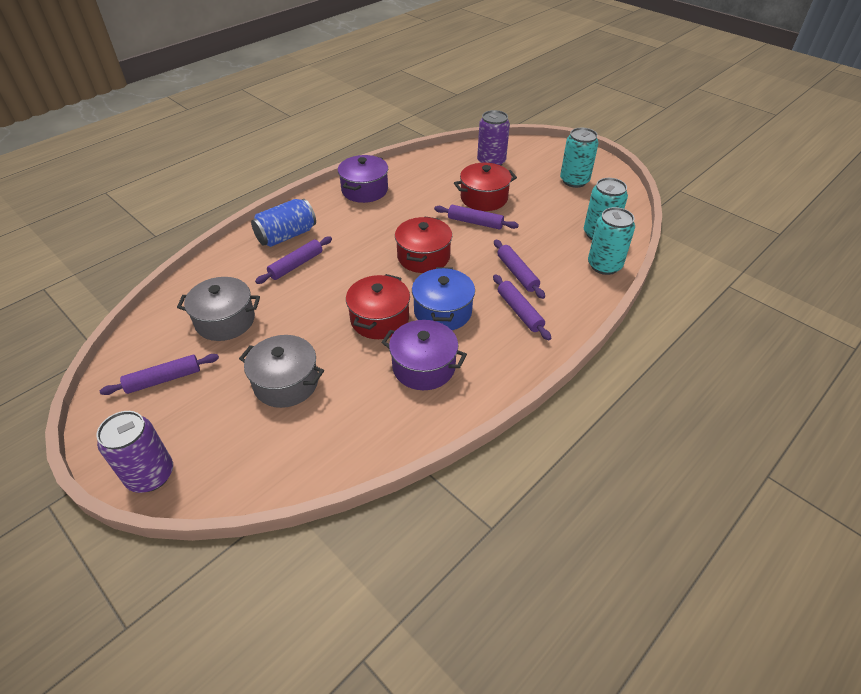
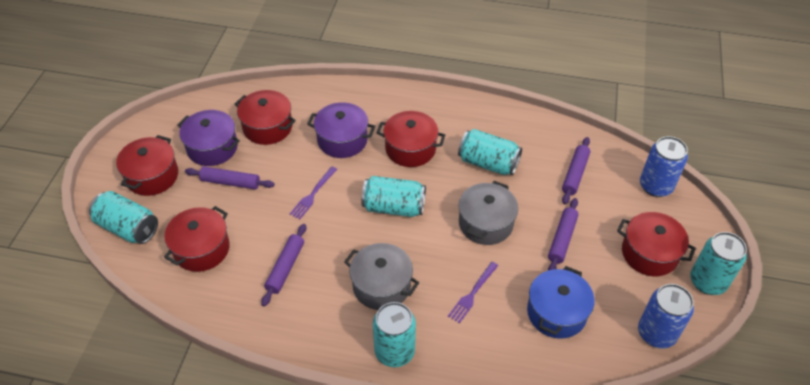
blue can: 1 -> 2
purple can: 2 -> 0
purple fork: 0 -> 2
purple rolling pin: 5 -> 4
red pot: 3 -> 5
turquoise can: 3 -> 5

